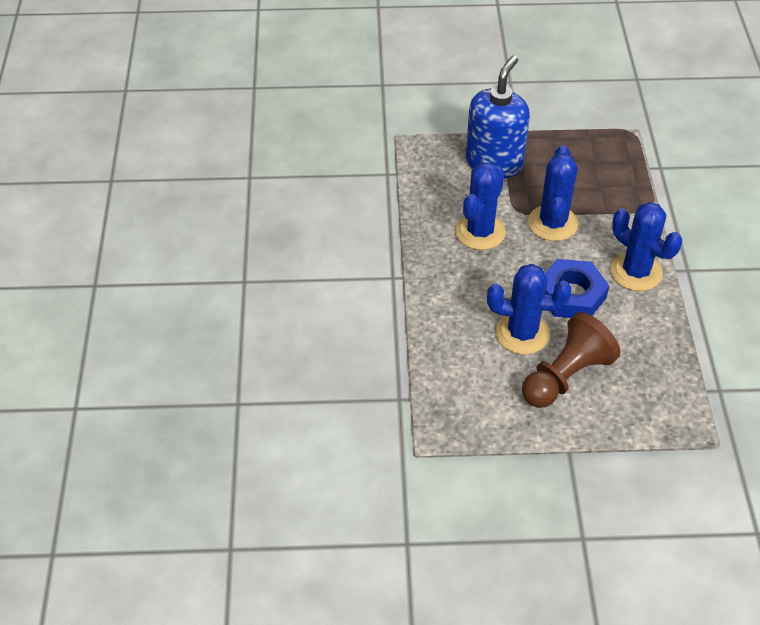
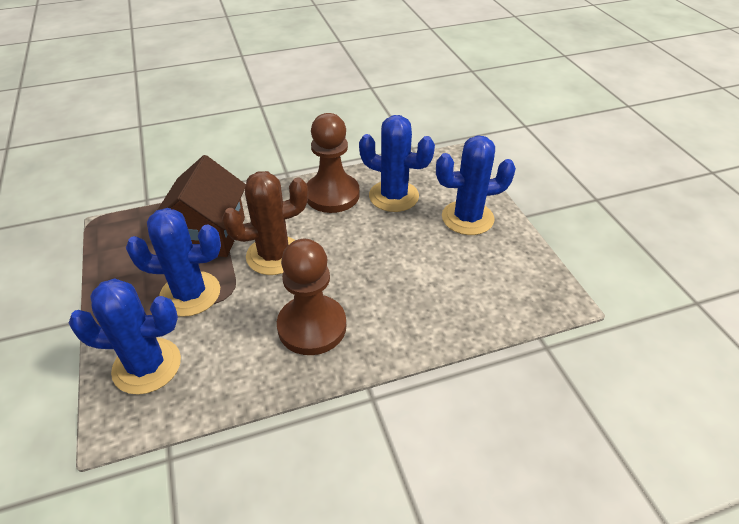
blue nut: 1 -> 0
blue soap dispenser: 1 -> 0
brown cactus: 0 -> 1
brown house: 0 -> 1
brown pawn: 1 -> 2

